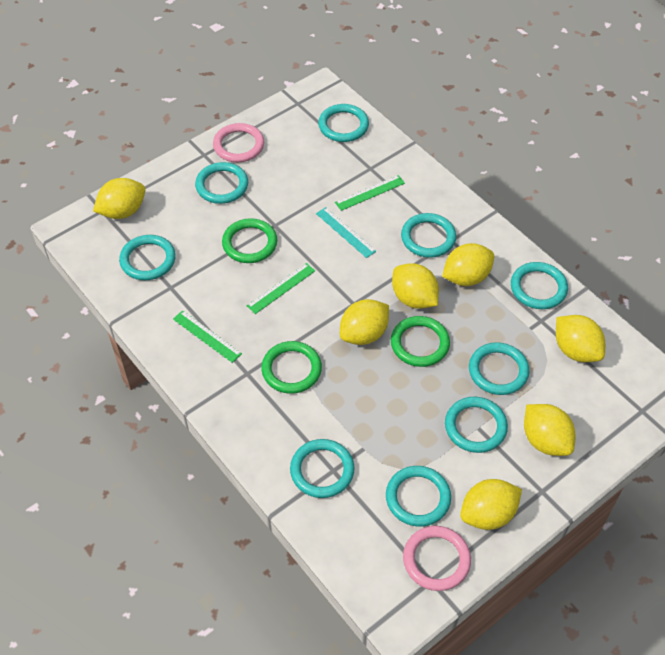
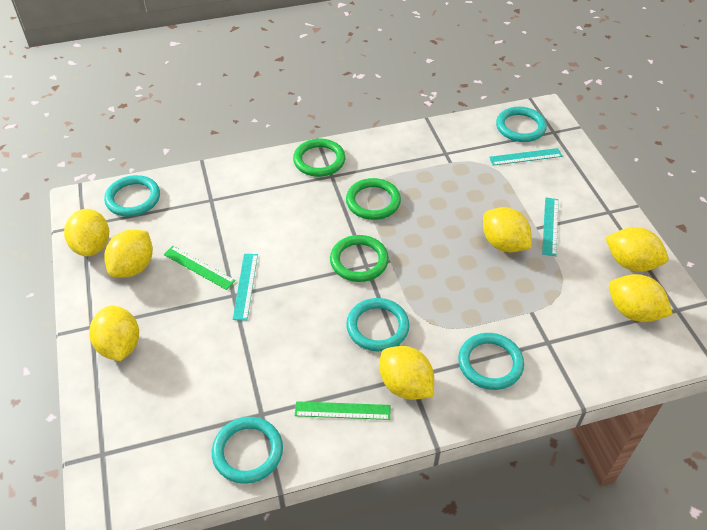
green ruler: 3 -> 2
pink ring: 2 -> 0
turquoise ring: 9 -> 5
turquoise ruler: 1 -> 3

